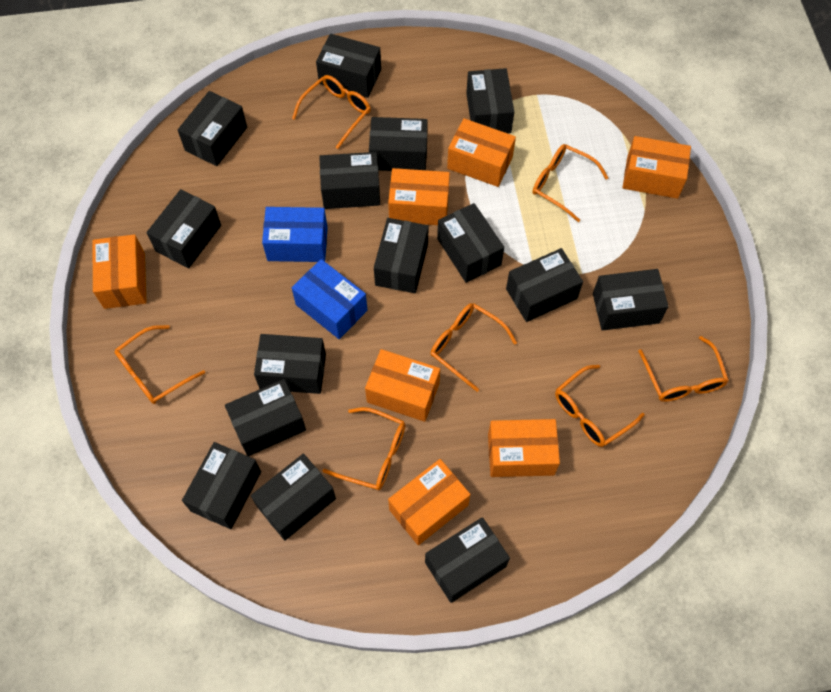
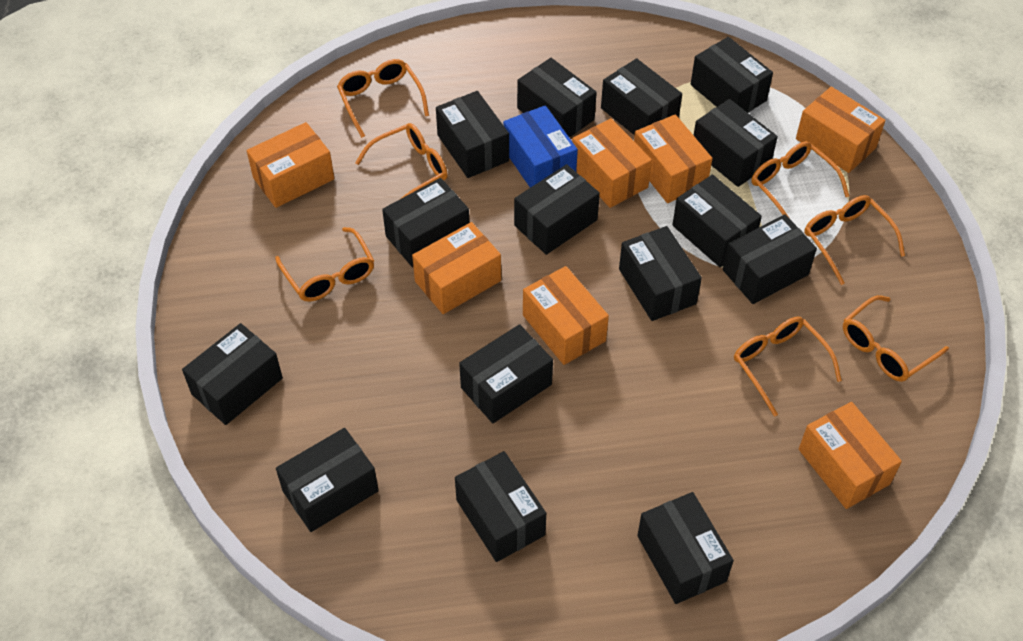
blue box: 2 -> 1

